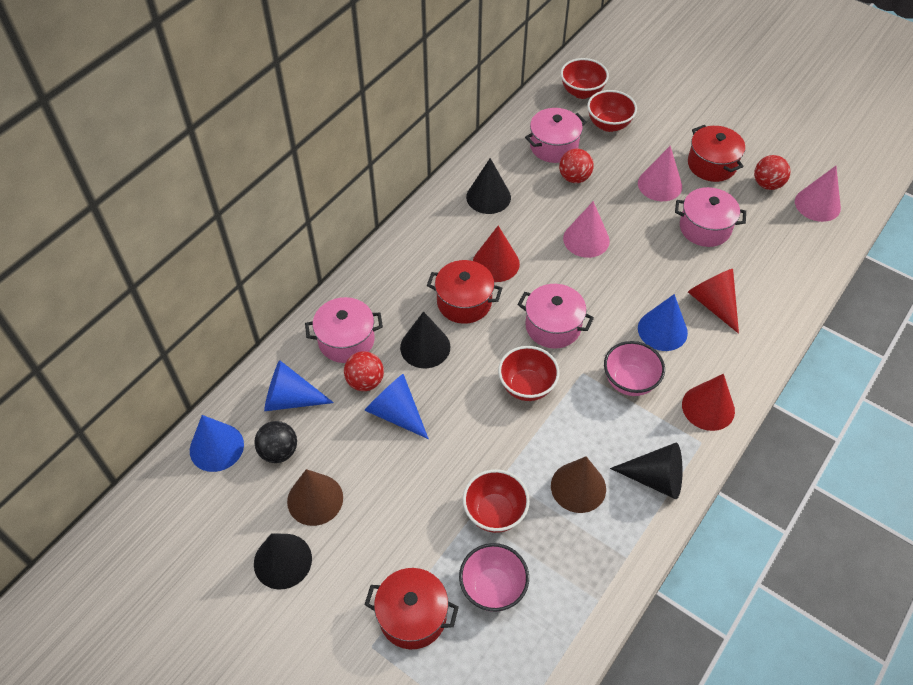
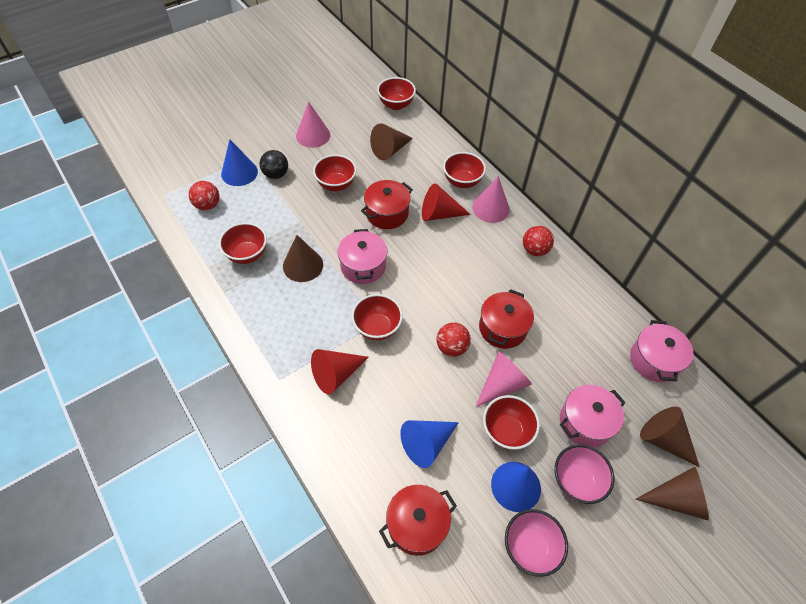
black cone: 4 -> 0
blue cone: 4 -> 3
brown cone: 2 -> 4
pink pot: 4 -> 3
red bowl: 4 -> 6
red cone: 3 -> 2

